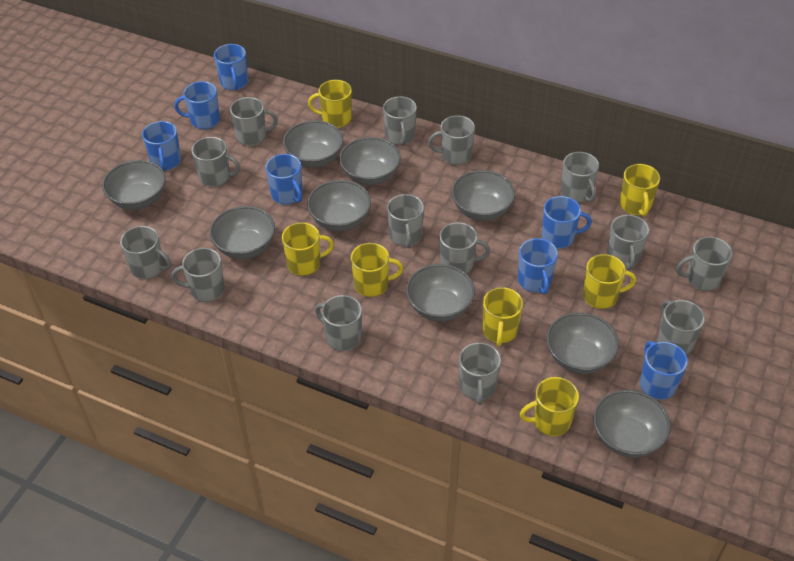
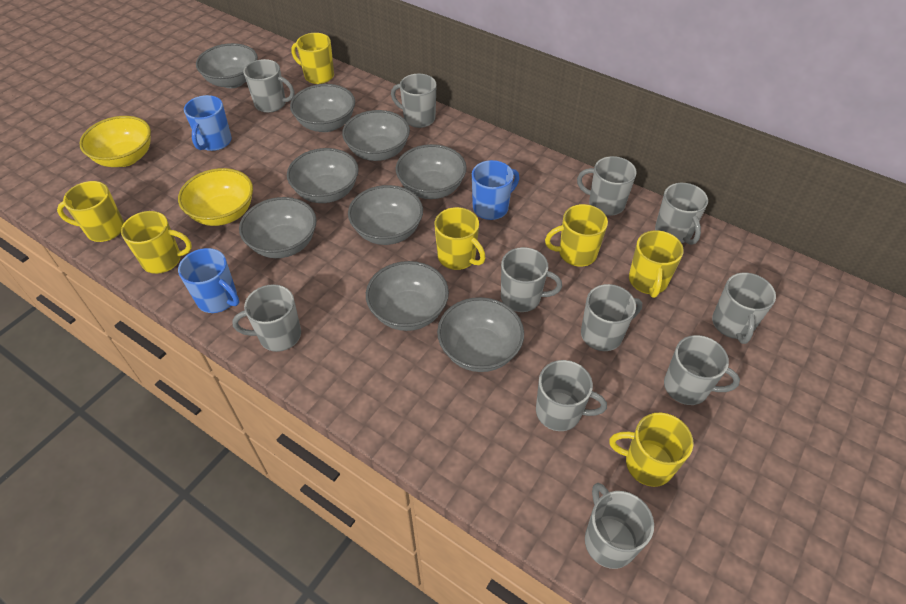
blue mug: 7 -> 3
grey mug: 14 -> 11
yellow bowl: 0 -> 2

